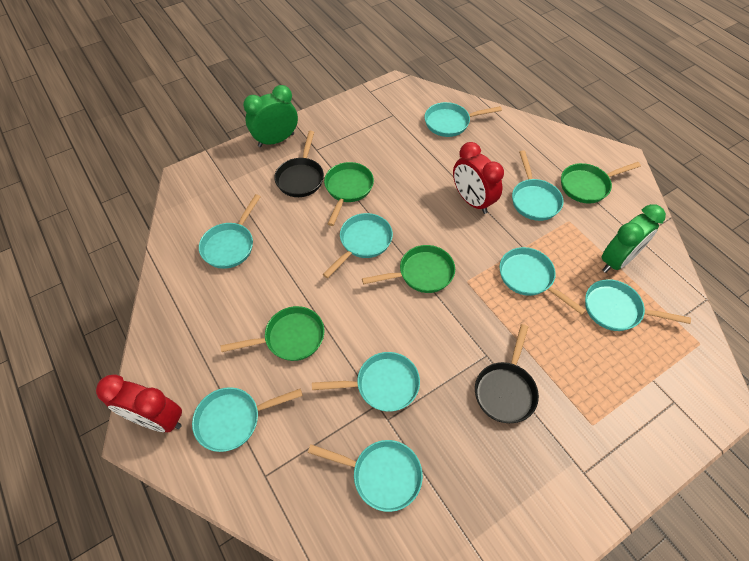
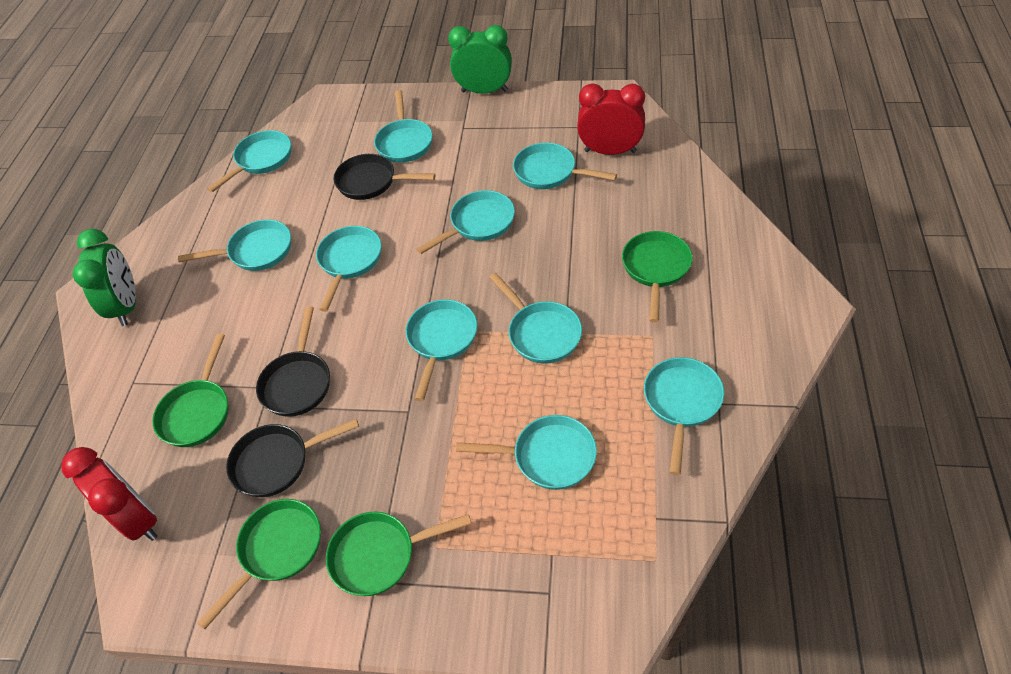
black pan: 2 -> 3
turquoise pan: 9 -> 10

